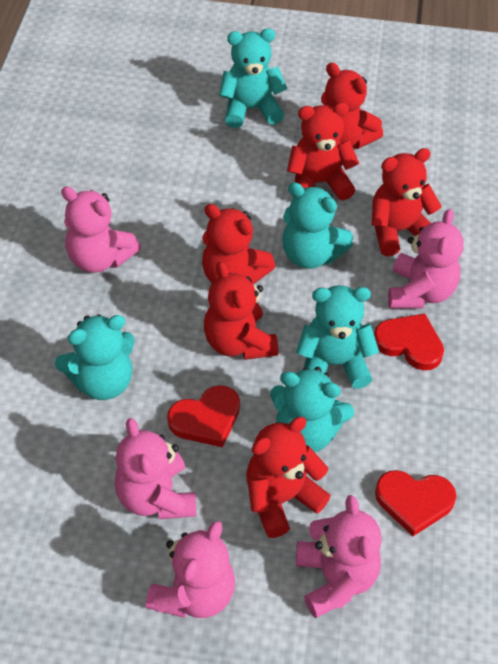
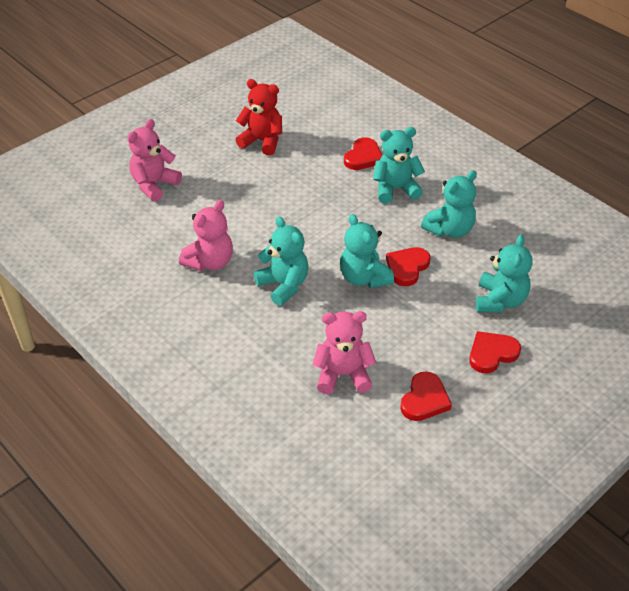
pink teddy bear: 5 -> 3
red heart: 3 -> 4
red teddy bear: 6 -> 1

